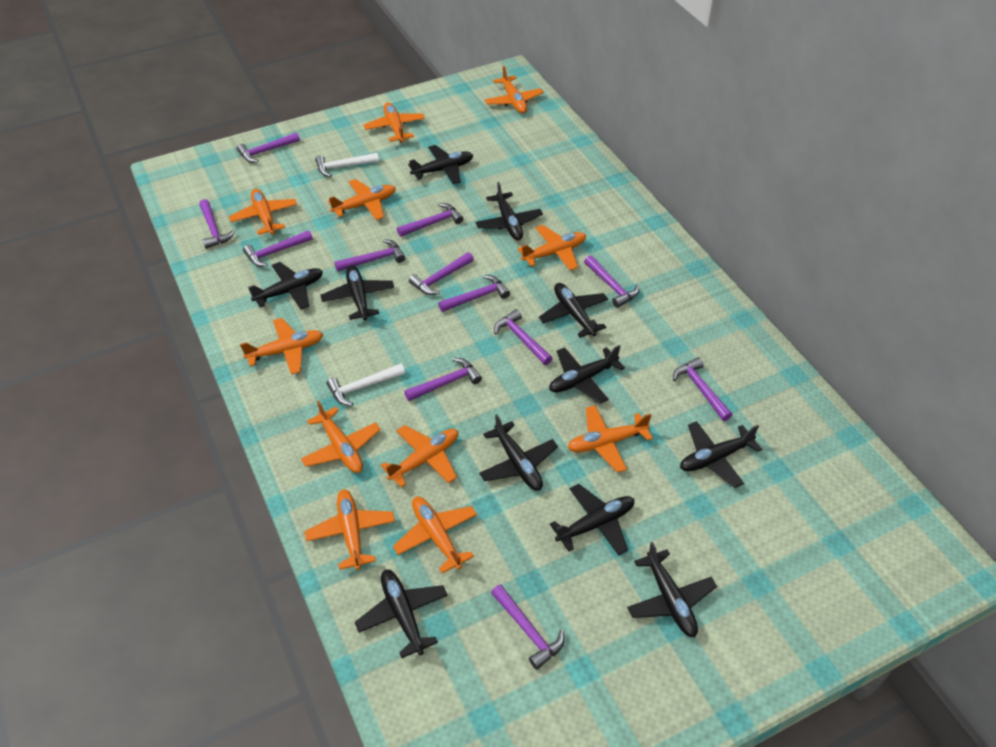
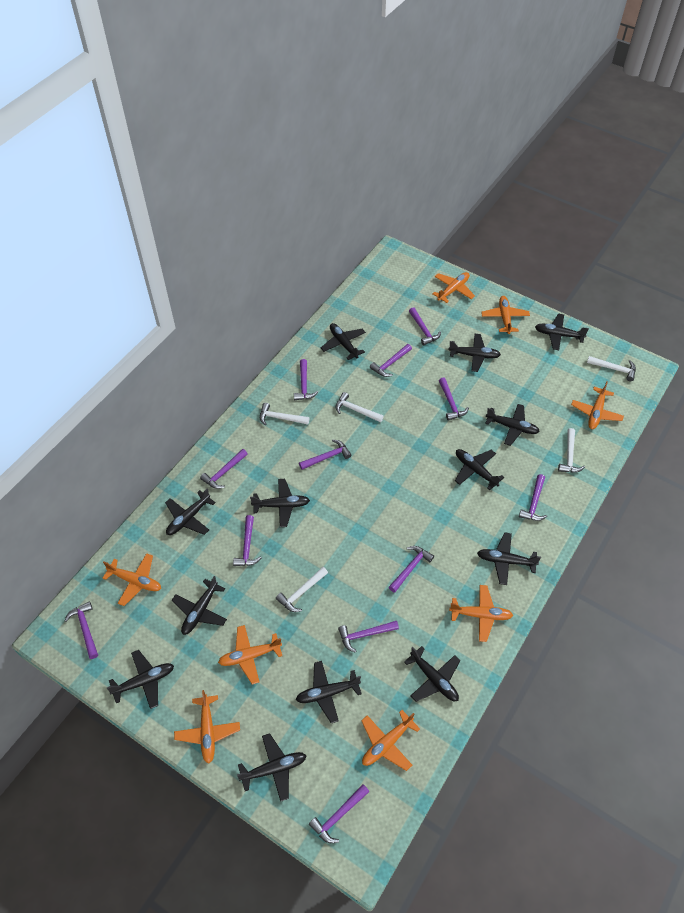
black plane: 11 -> 13
orange plane: 11 -> 8
white hammer: 2 -> 5

